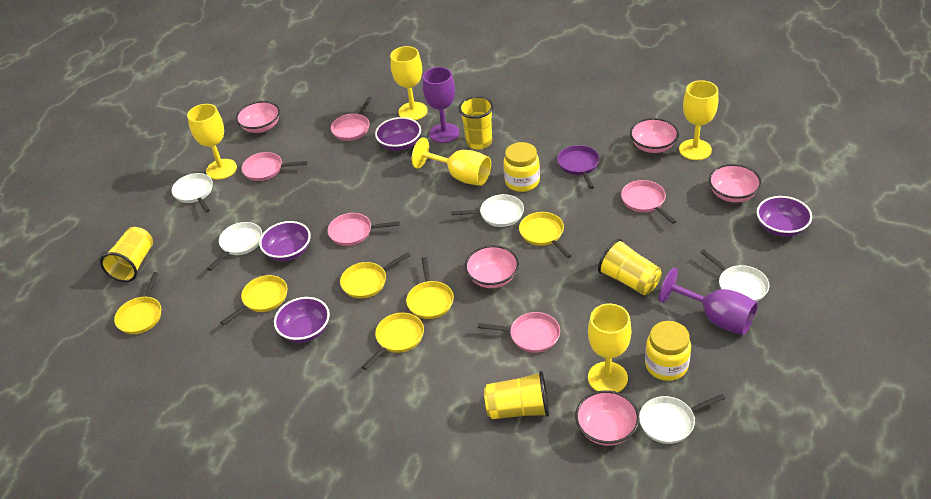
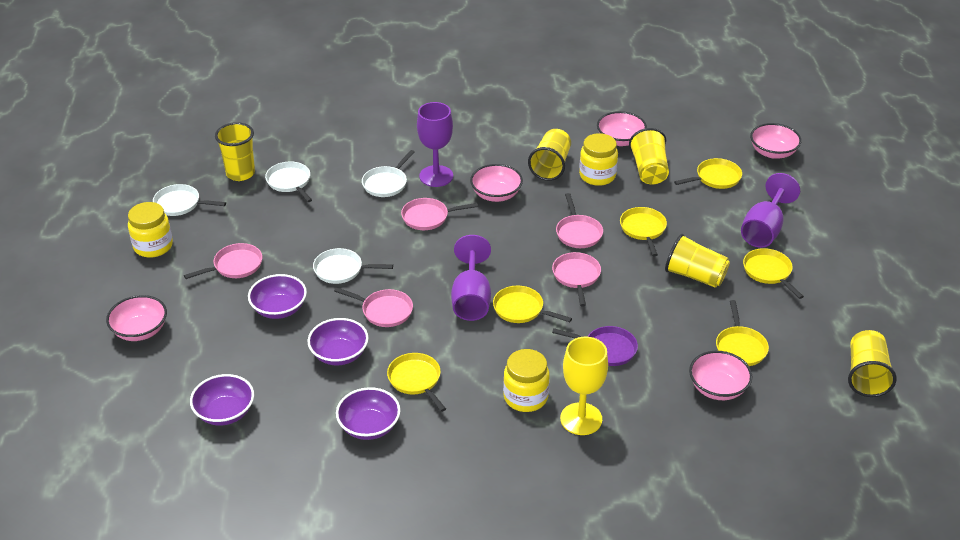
purple goblet: 2 -> 3
white pan: 5 -> 4
yellow cup: 4 -> 5
yellow goblet: 5 -> 1
yellow jar: 2 -> 3

